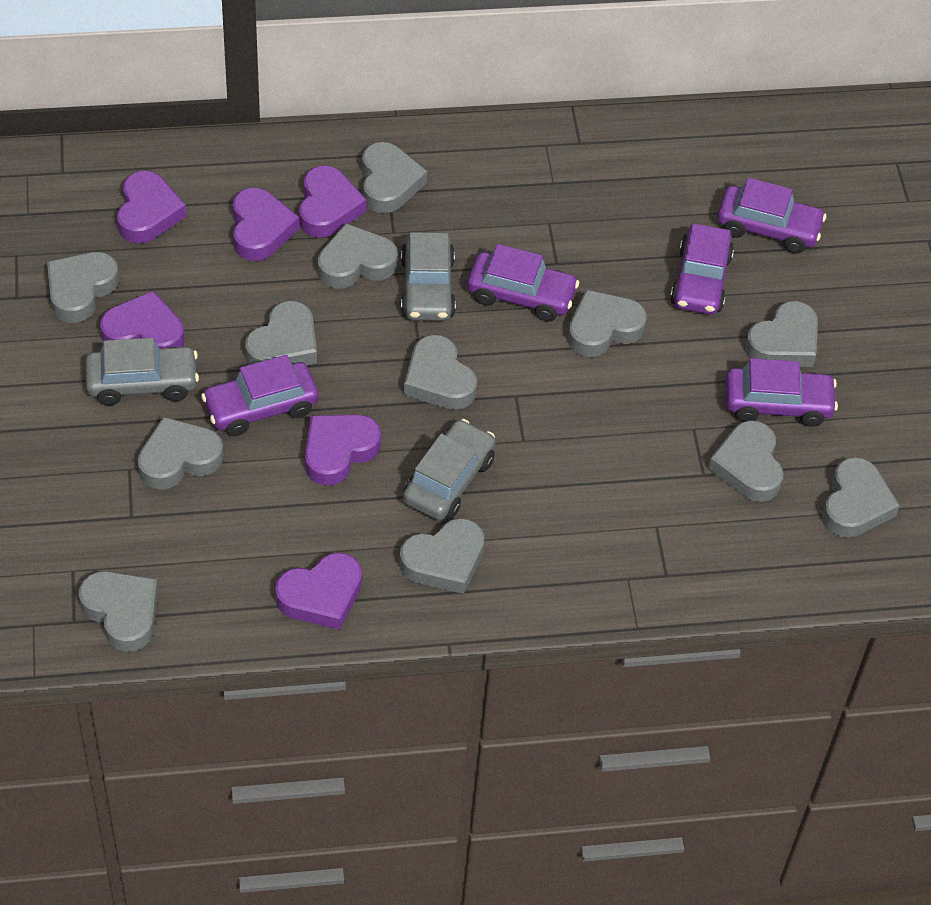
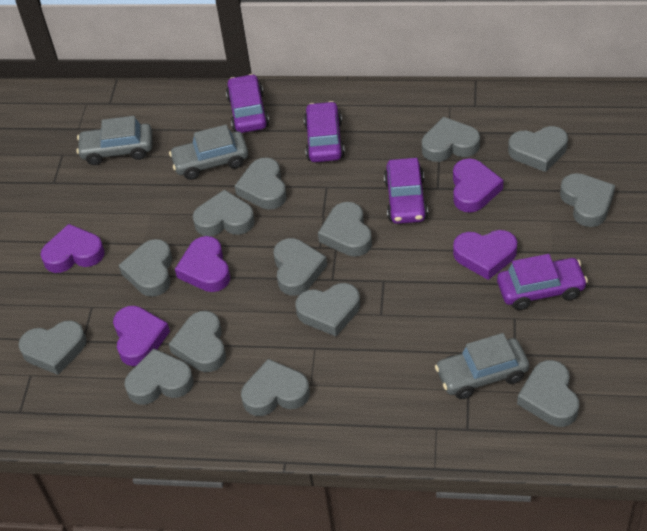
grey heart: 12 -> 14
purple car: 5 -> 4
purple heart: 6 -> 5

